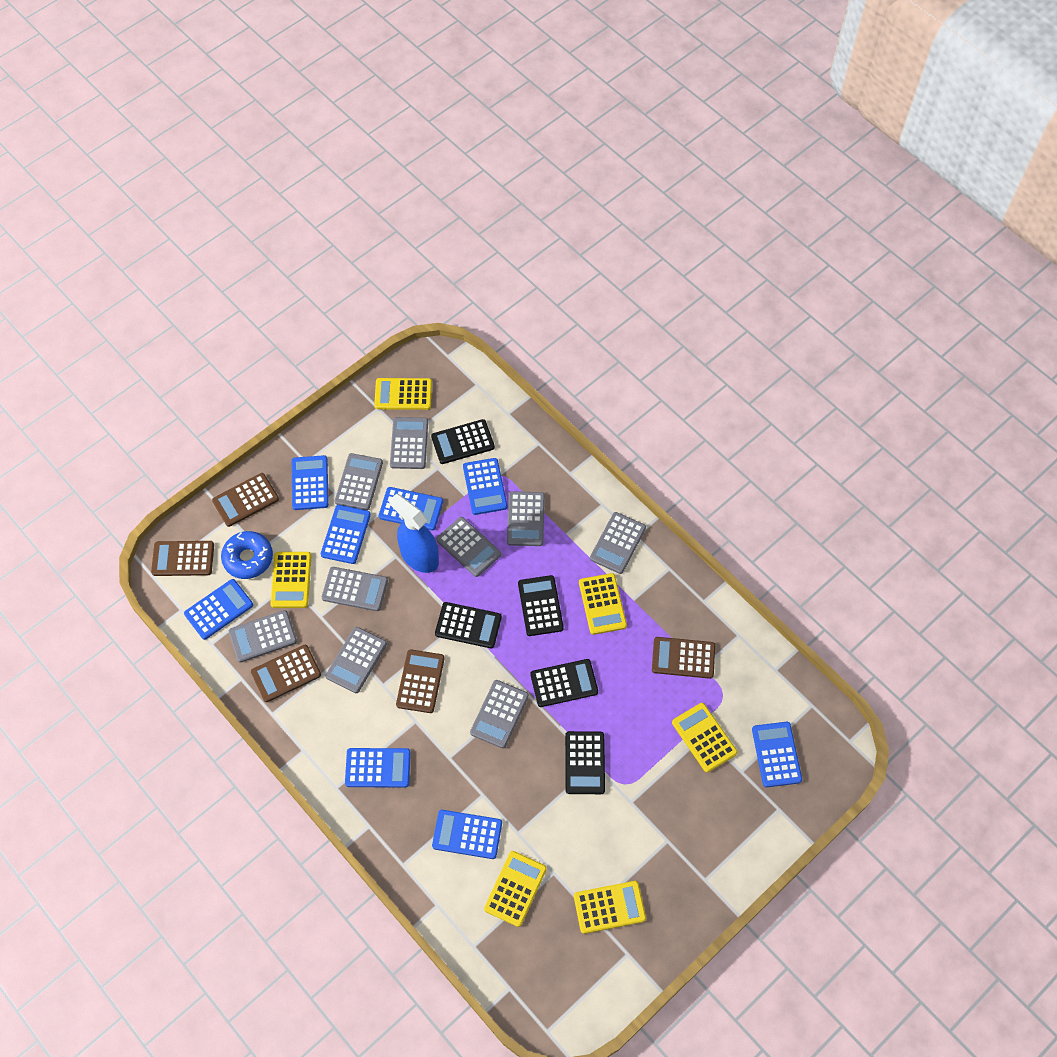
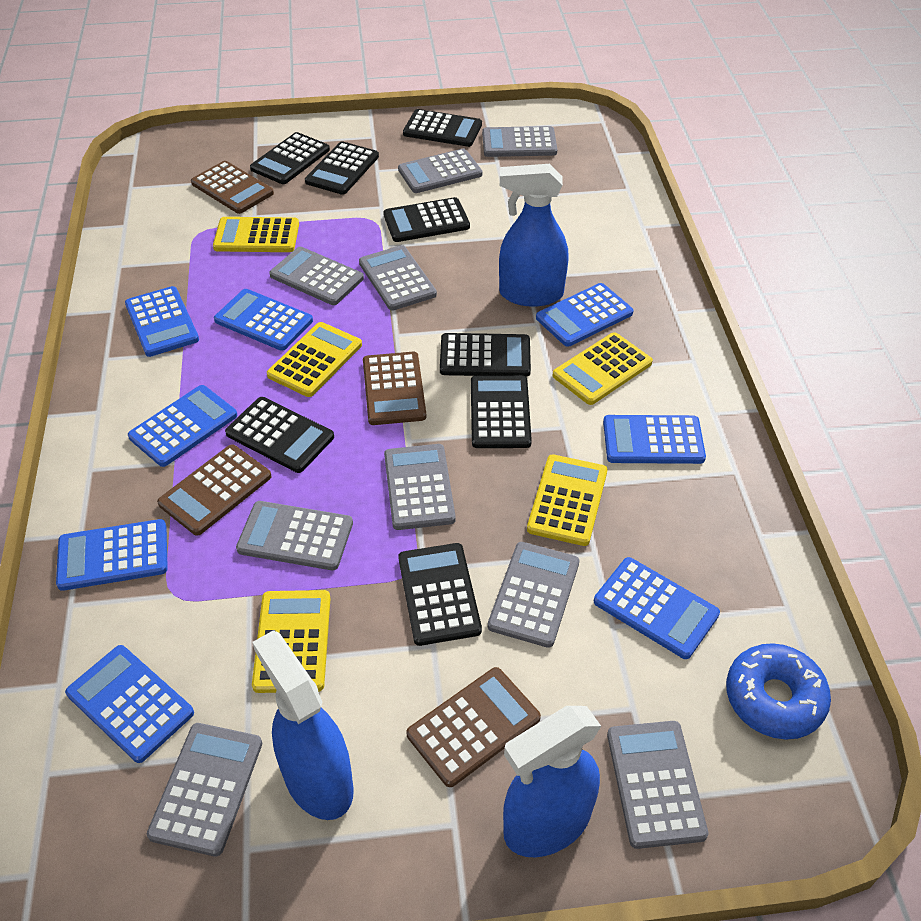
black calculator: 5 -> 8
blue spray bottle: 1 -> 3
brown calculator: 5 -> 4
yellow calculator: 6 -> 5

